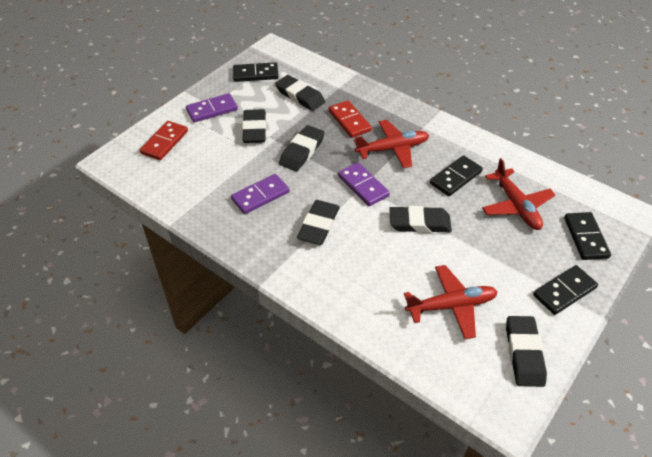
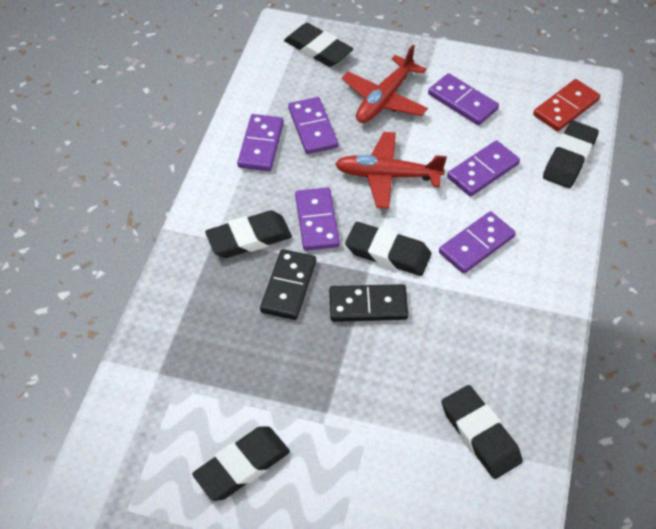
black domino: 4 -> 2
purple domino: 3 -> 6
red domino: 2 -> 1
red plane: 3 -> 2

